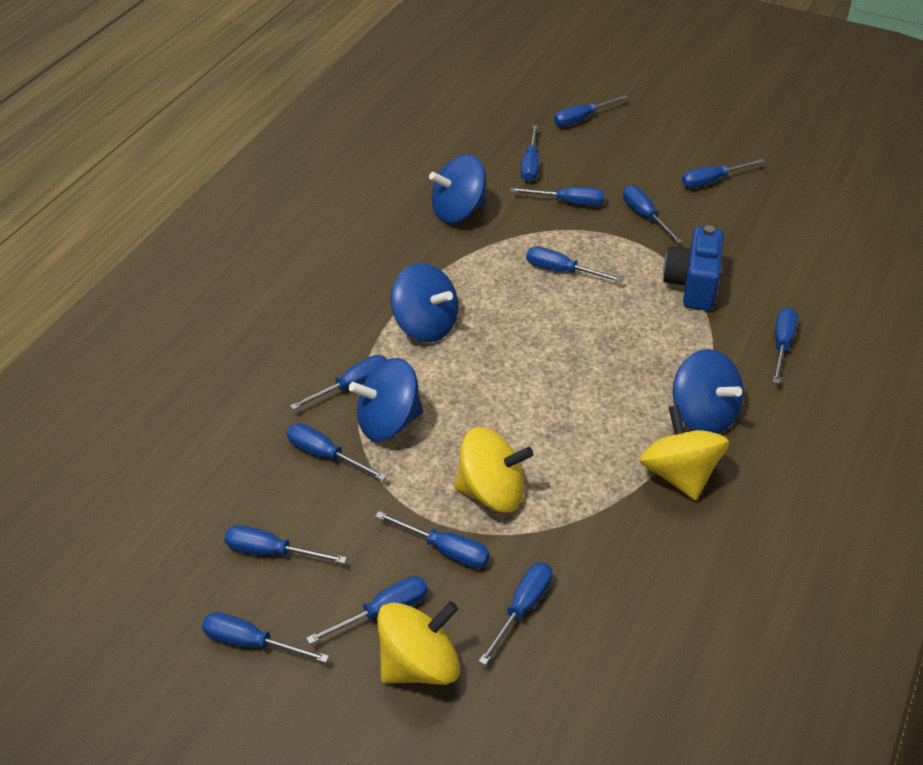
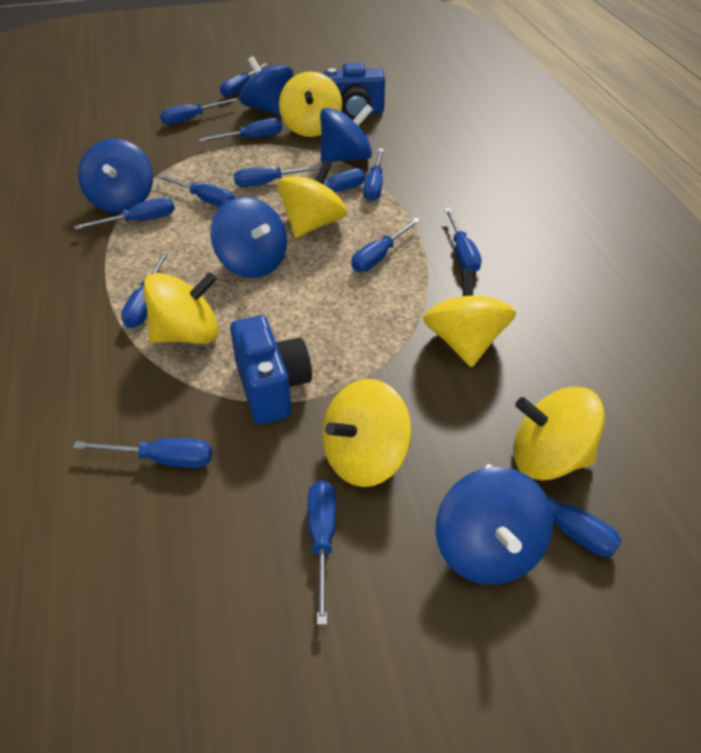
blue camera: 1 -> 2
blue spinning top: 4 -> 5
yellow spinning top: 3 -> 6

